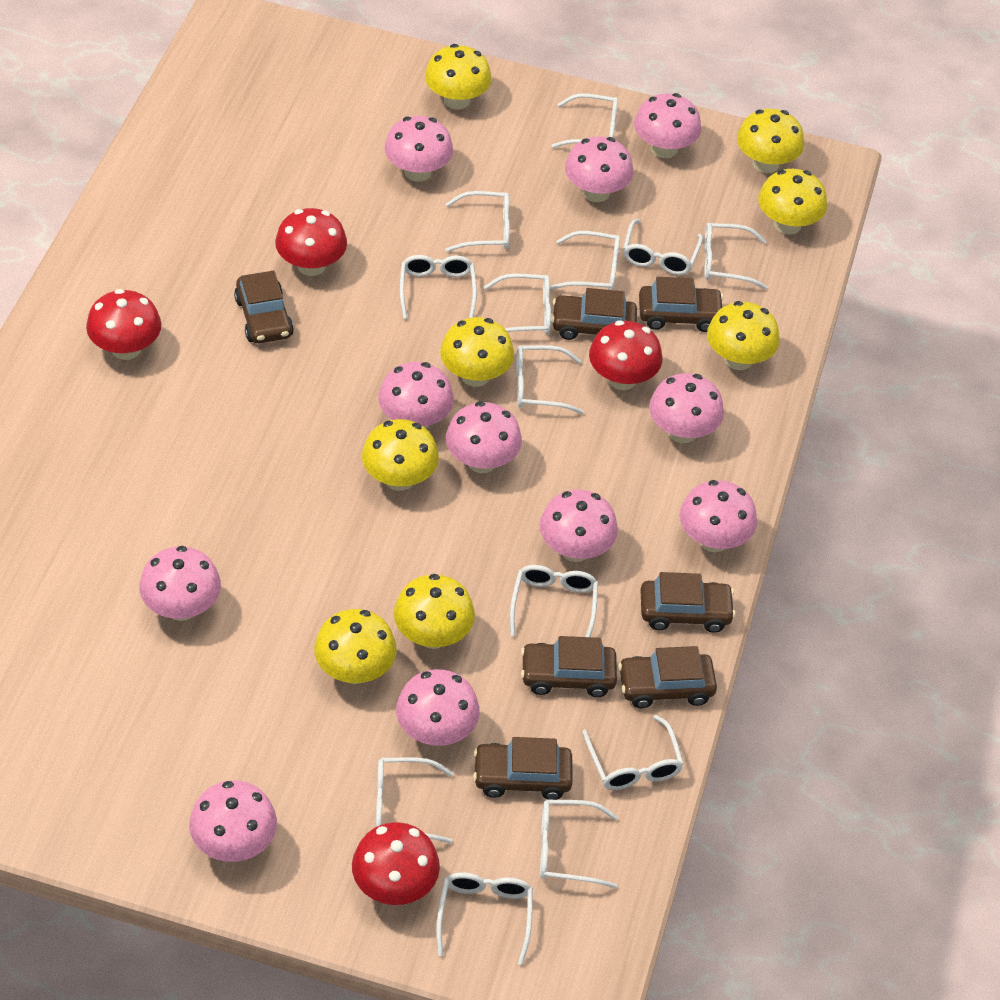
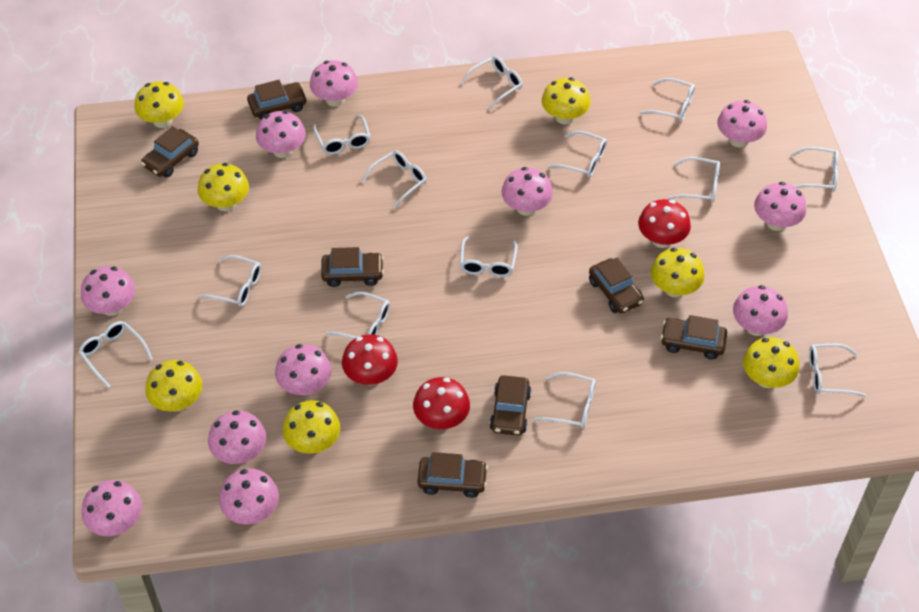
red mushroom: 4 -> 3
yellow mushroom: 8 -> 7

